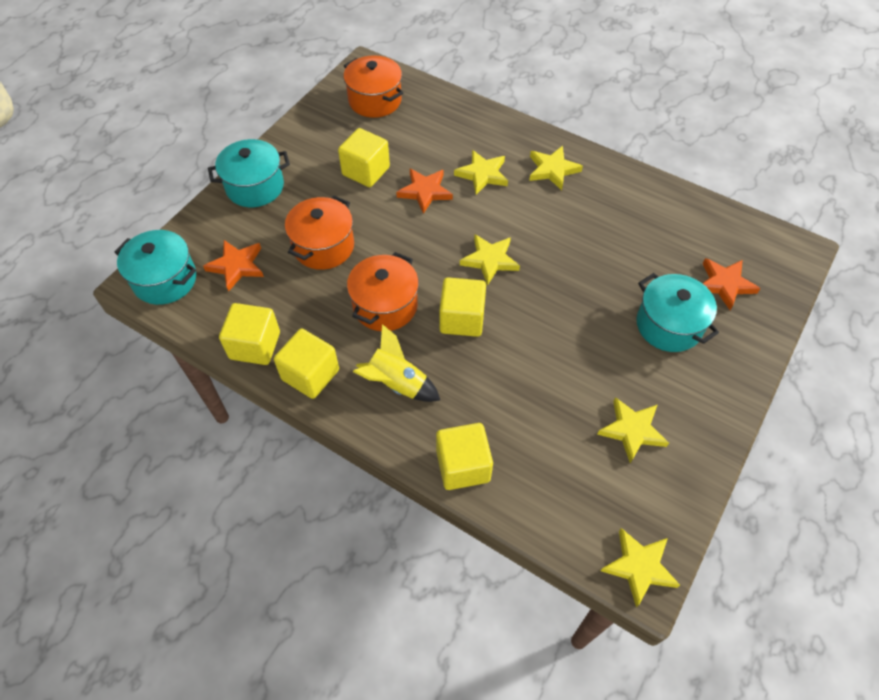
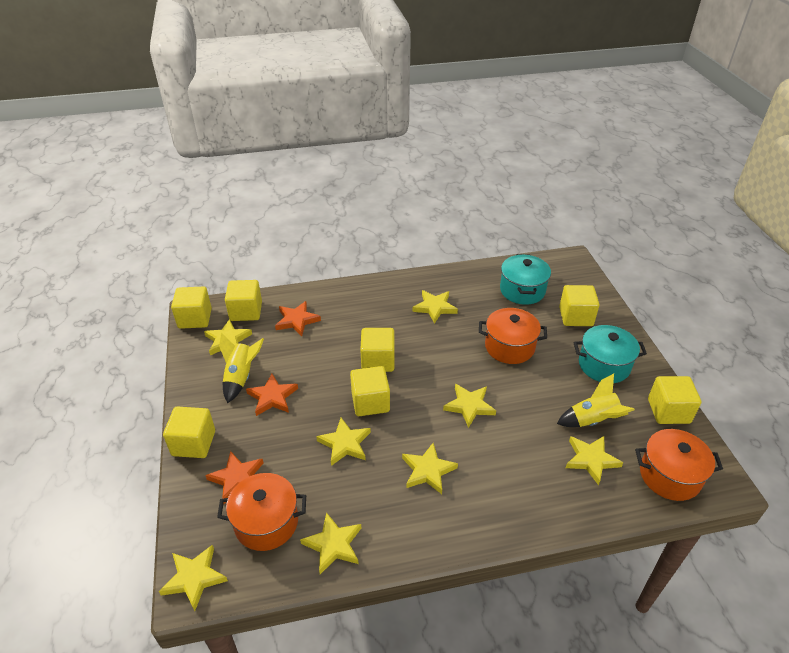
turquoise pot: 3 -> 2
yellow cube: 5 -> 7
yellow rocket: 1 -> 2
yellow star: 5 -> 8

